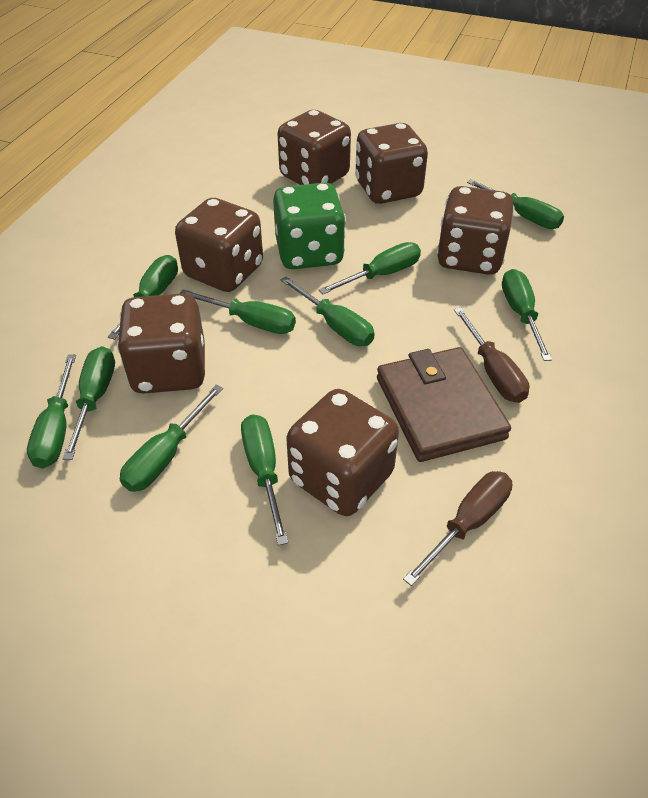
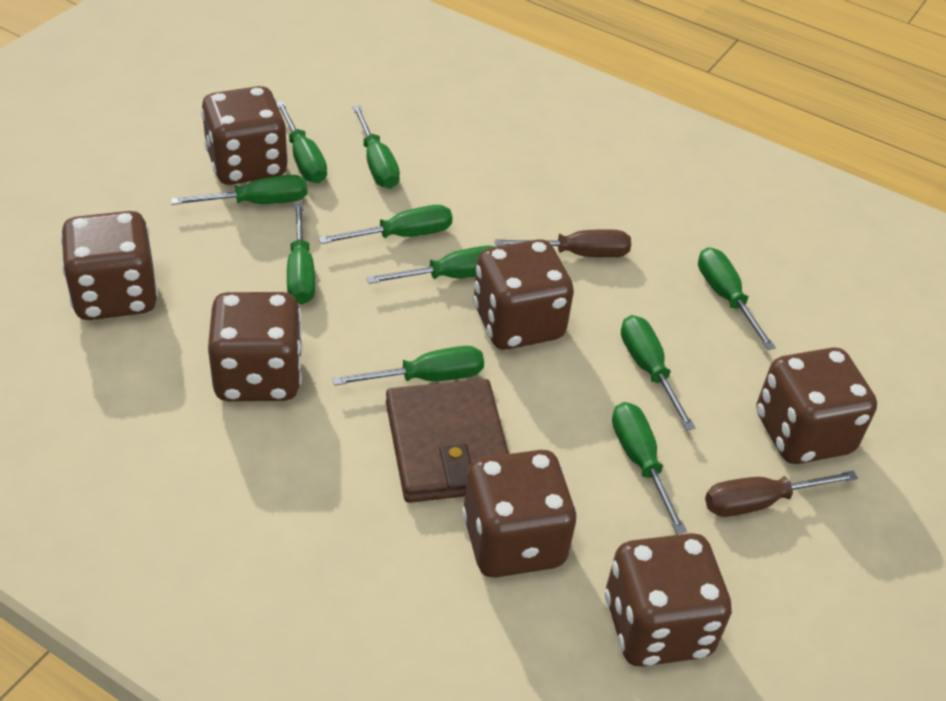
brown dice: 6 -> 7
green dice: 1 -> 0

